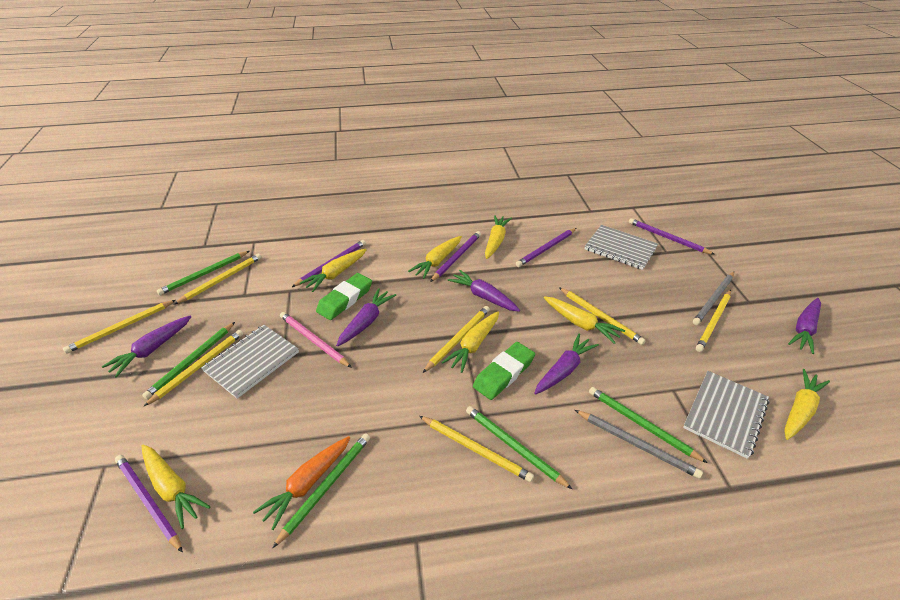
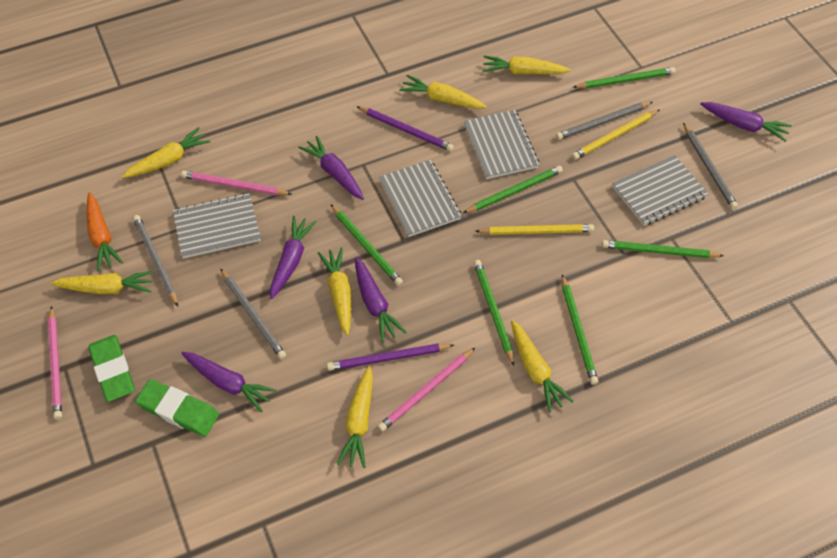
green pencil: 5 -> 6
grey notebook: 3 -> 4
grey pencil: 2 -> 4
pink pencil: 1 -> 3
purple pencil: 5 -> 2
yellow pencil: 7 -> 2

